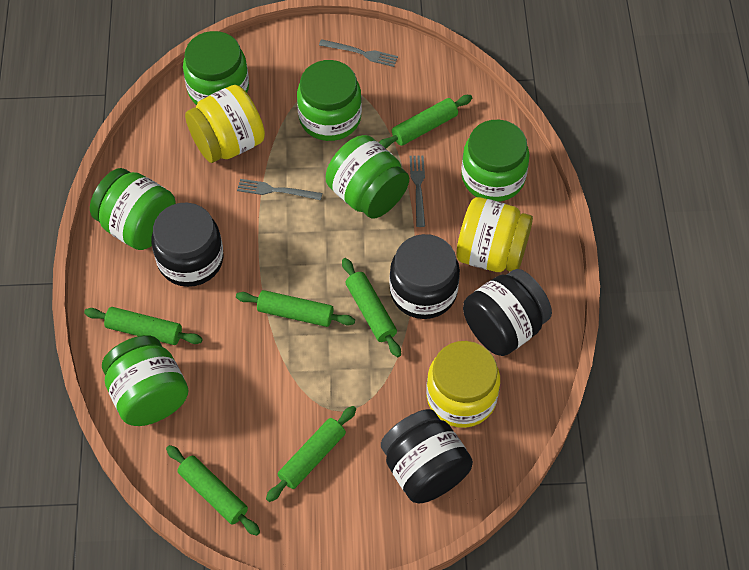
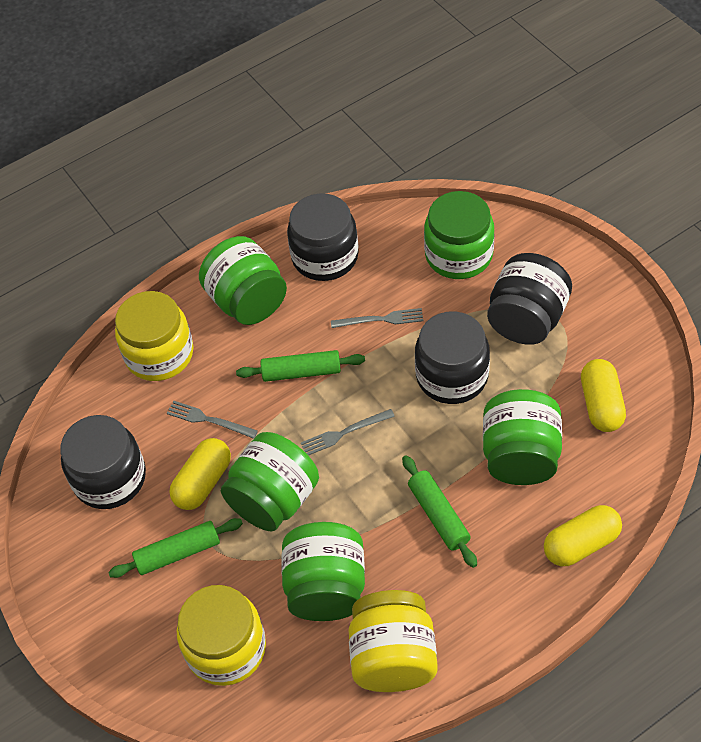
green jar: 6 -> 5
green rolling pin: 6 -> 3
yellow capsule: 0 -> 3

